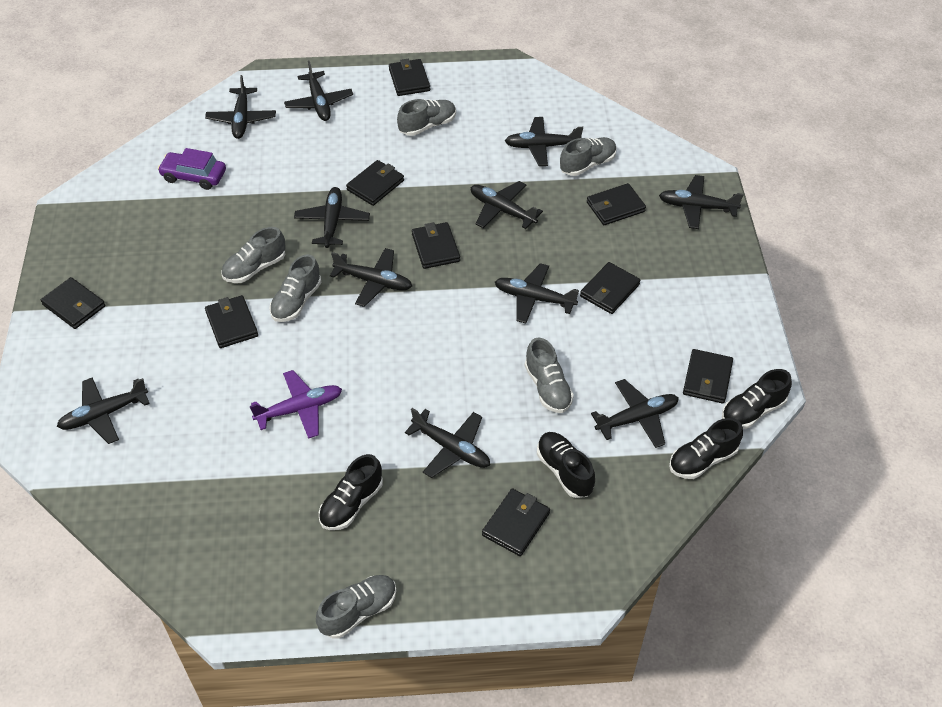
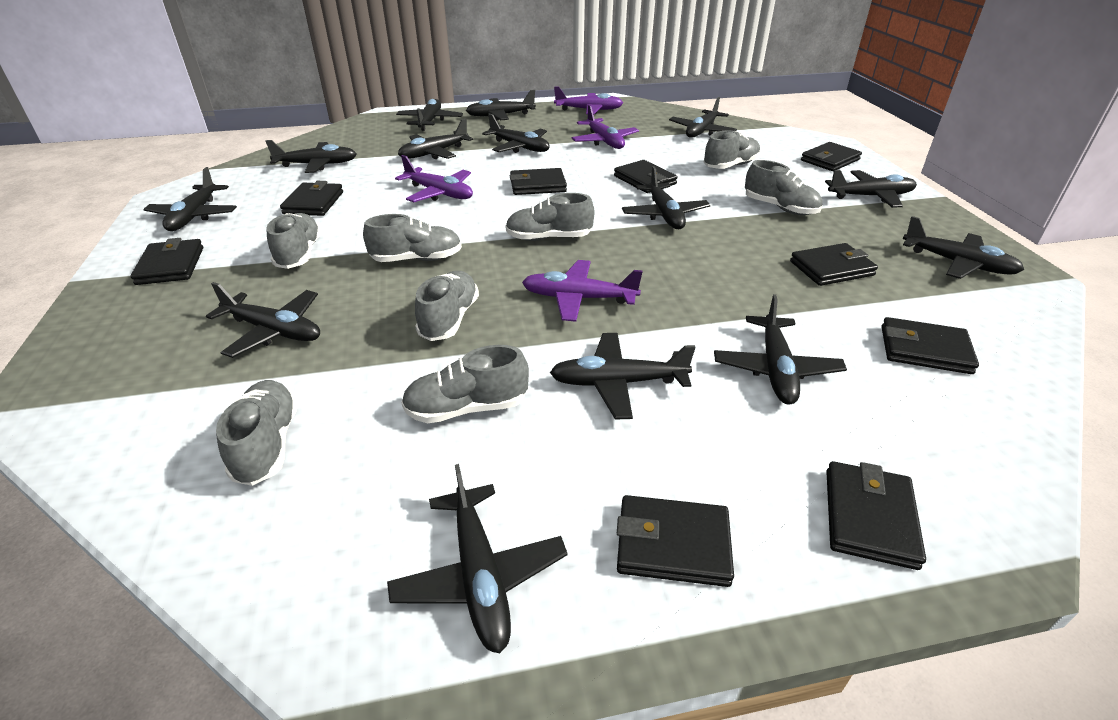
black plane: 11 -> 14
black shoe: 4 -> 0
grey shoe: 6 -> 8
purple car: 1 -> 0
purple plane: 1 -> 4

